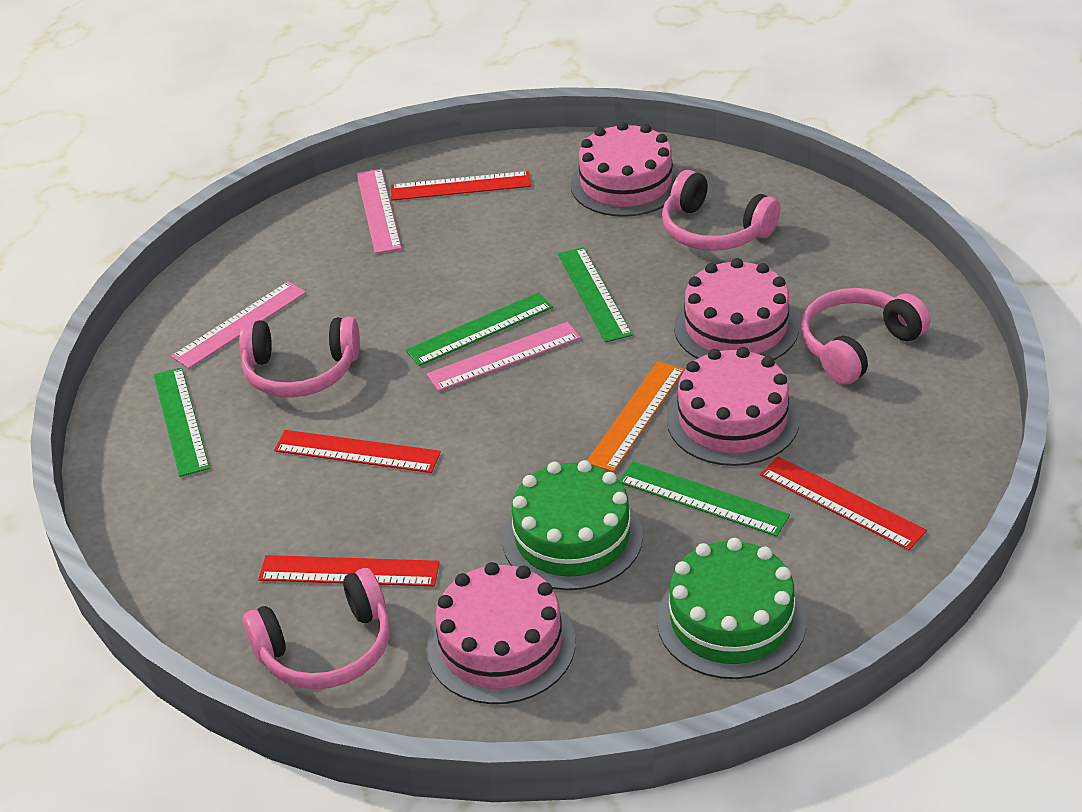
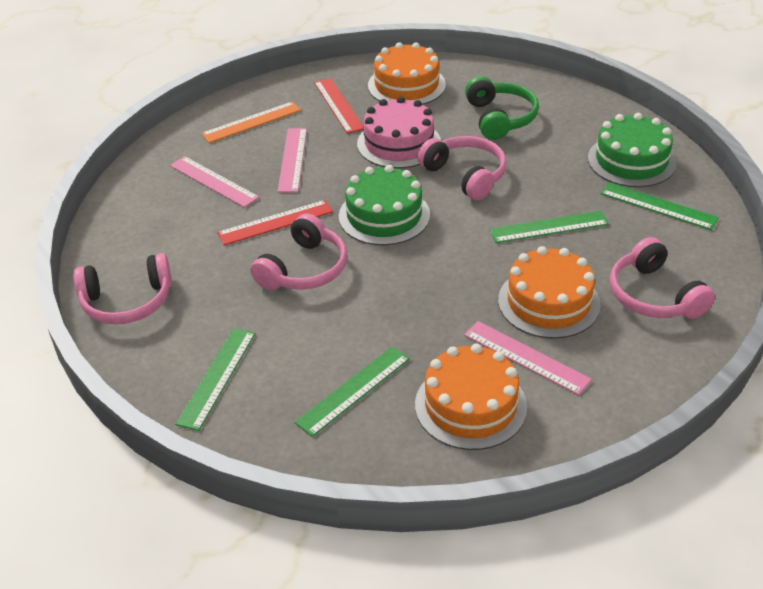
green headphones: 0 -> 1
orange cake: 0 -> 3
pink cake: 4 -> 1
red ruler: 4 -> 2

